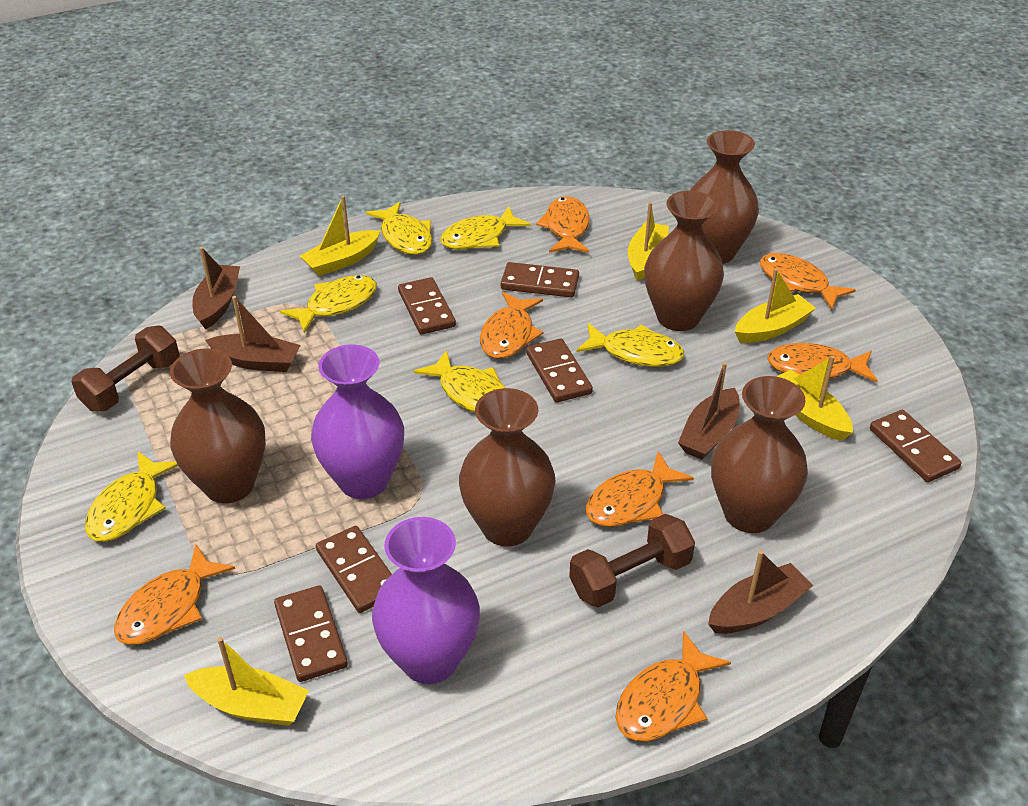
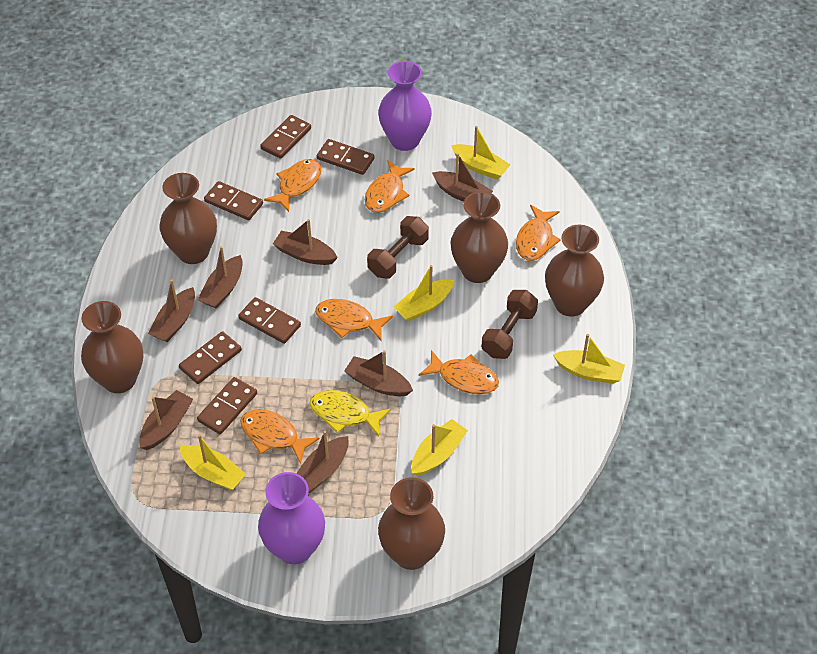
brown boat: 4 -> 7
orange fish: 7 -> 6
yellow fish: 6 -> 1

